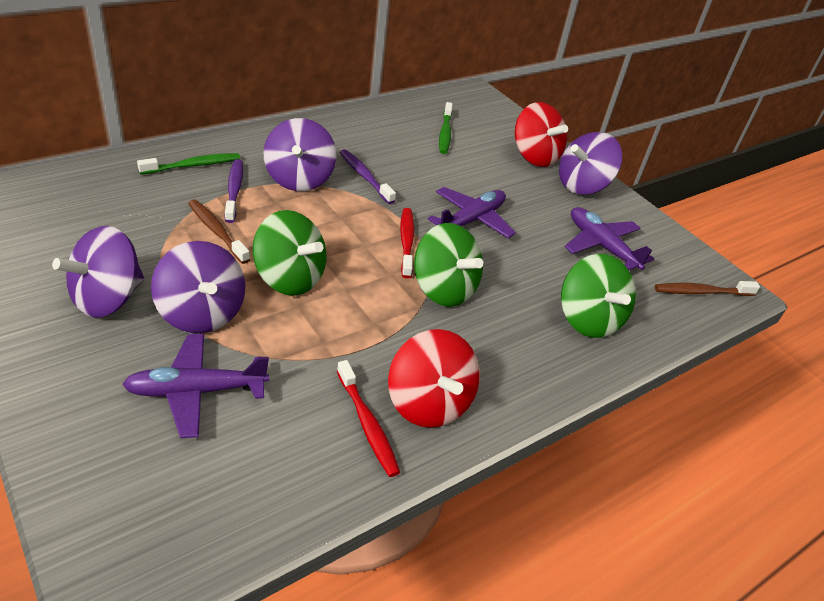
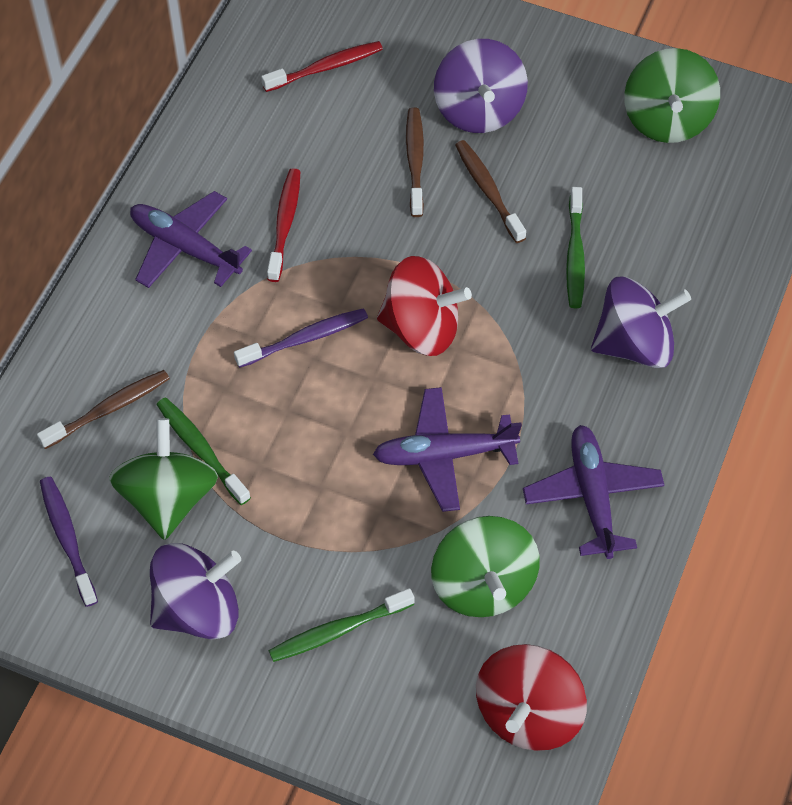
brown toothbrush: 2 -> 3
green toothbrush: 2 -> 3
purple spinning top: 4 -> 3

